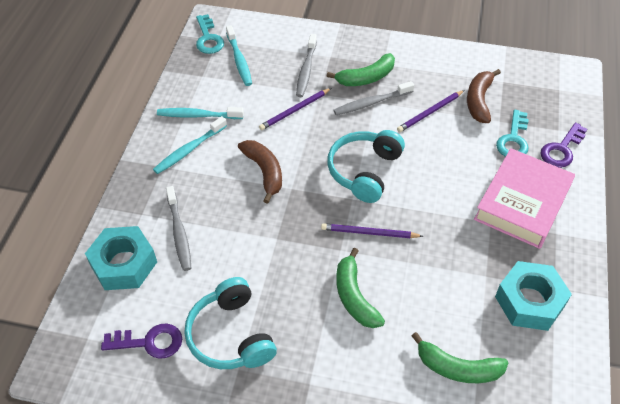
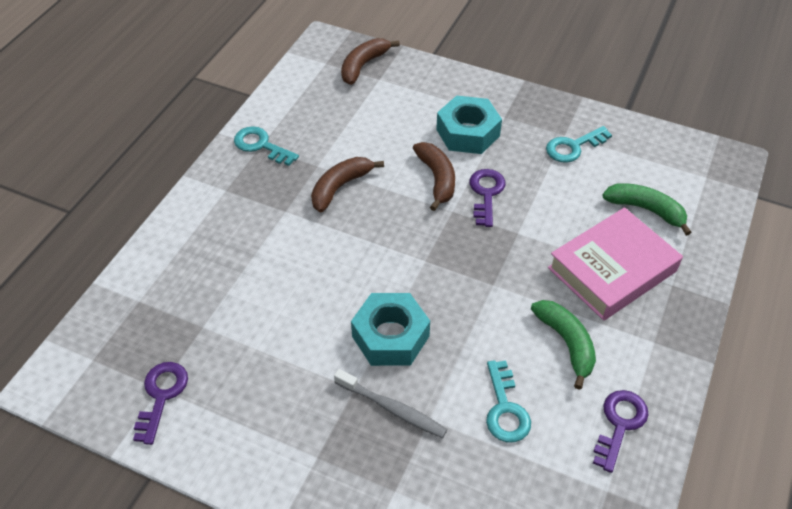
brown banana: 2 -> 3
green banana: 3 -> 2
grey toothbrush: 3 -> 1
purple key: 2 -> 3
purple pencil: 3 -> 0
turquoise headphones: 2 -> 0
turquoise key: 2 -> 3
turquoise toothbrush: 3 -> 0

